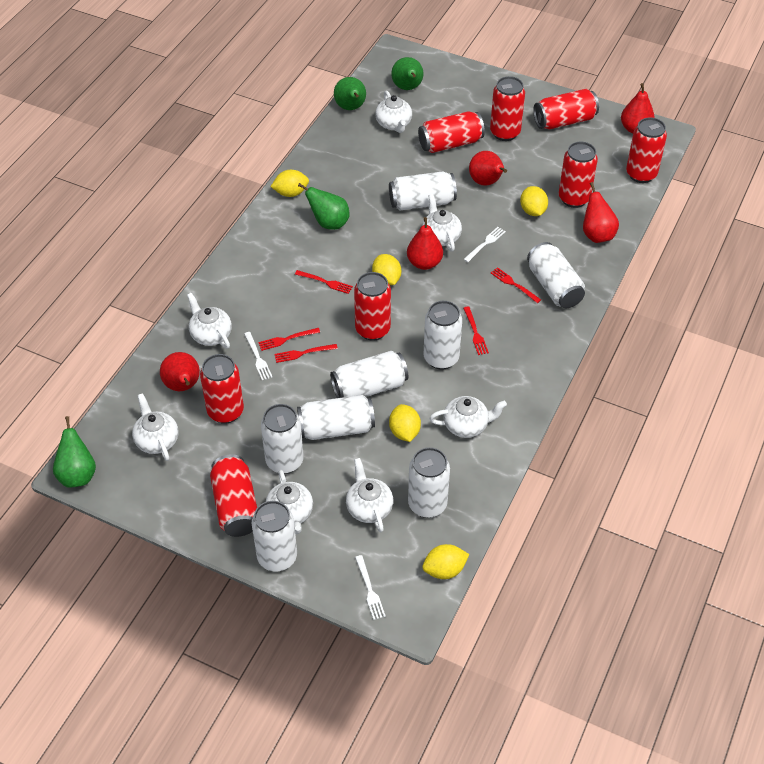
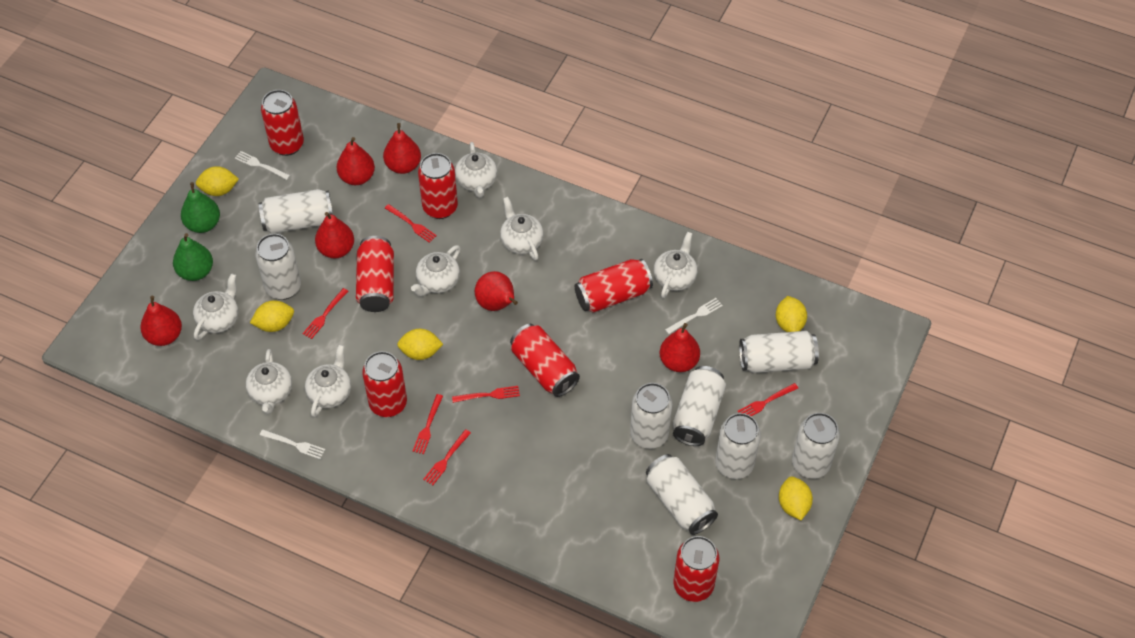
green pear: 4 -> 2
red can: 8 -> 7
red fork: 5 -> 6
red pear: 5 -> 6

